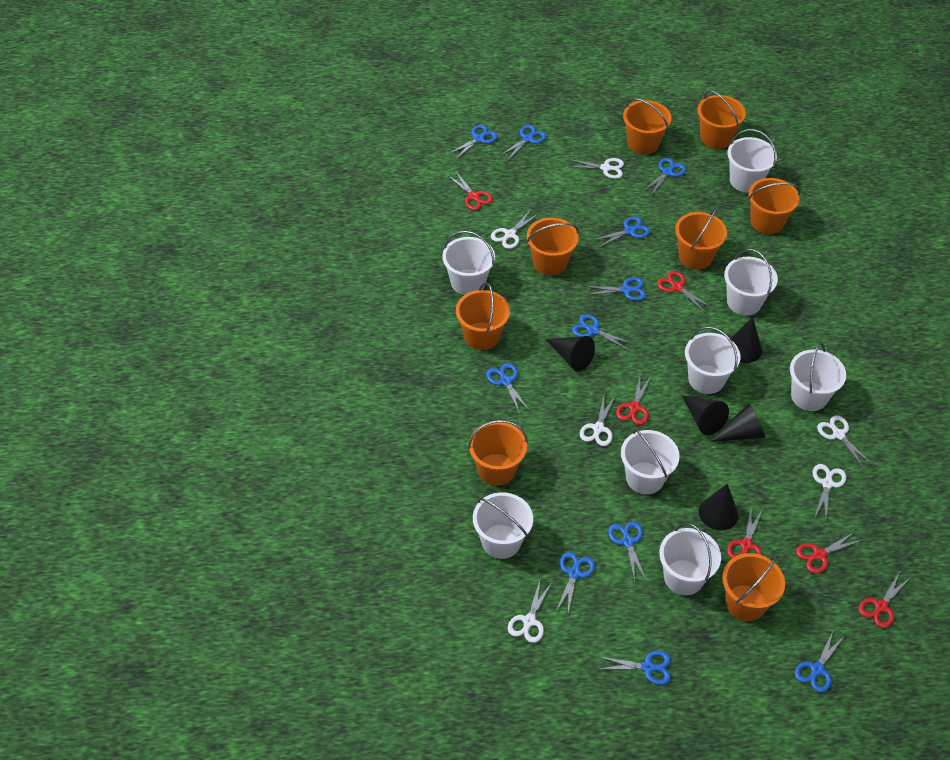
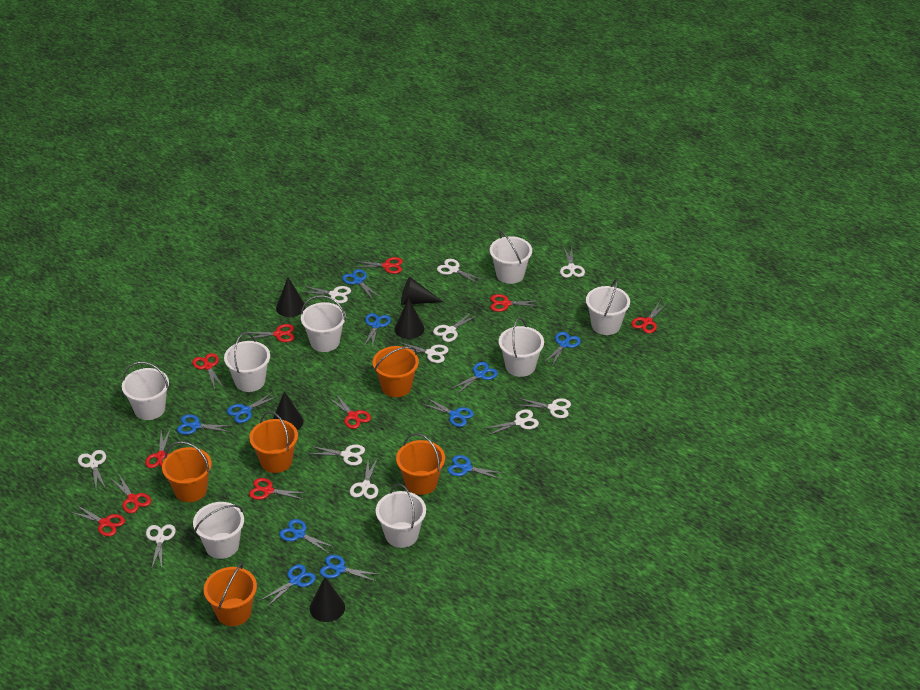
orange bucket: 8 -> 5
red scissors: 6 -> 10
white scissors: 6 -> 11

